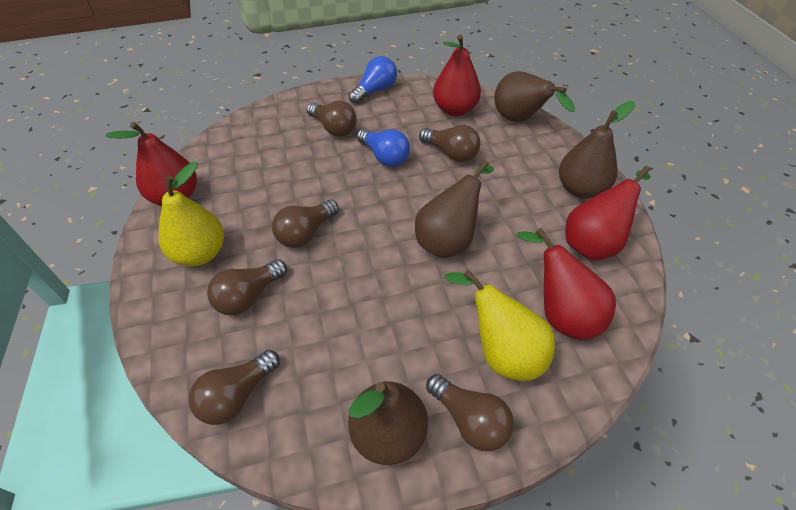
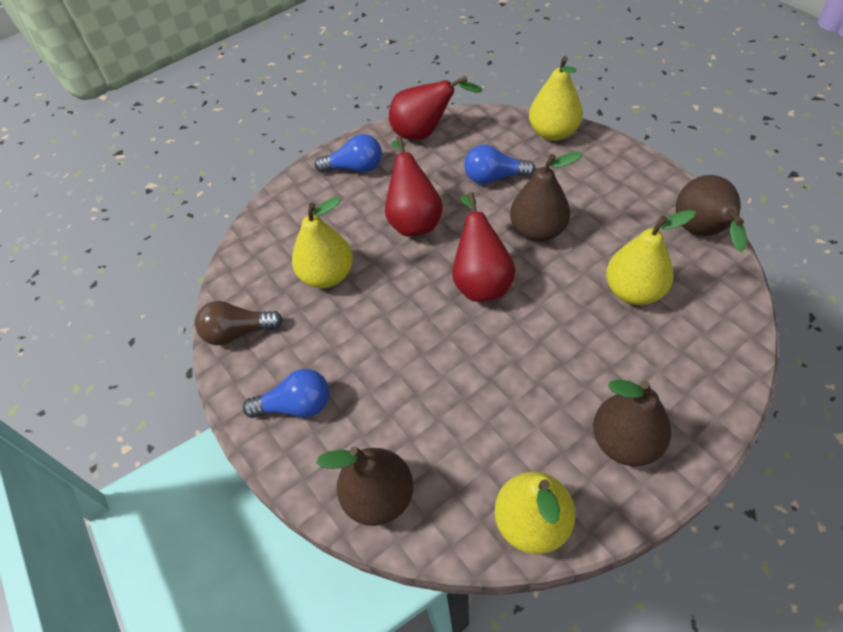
blue light bulb: 2 -> 3
brown light bulb: 6 -> 1
red pear: 4 -> 3
yellow pear: 2 -> 4

